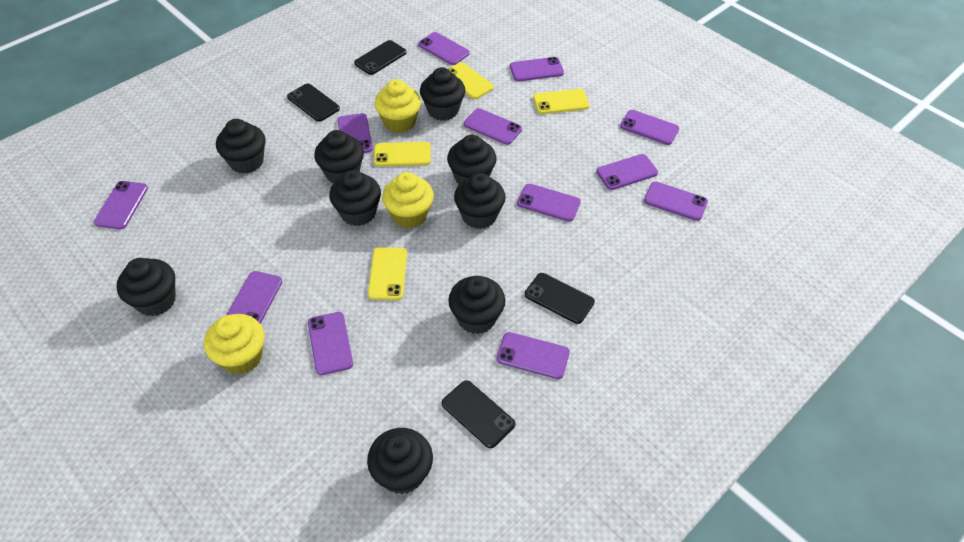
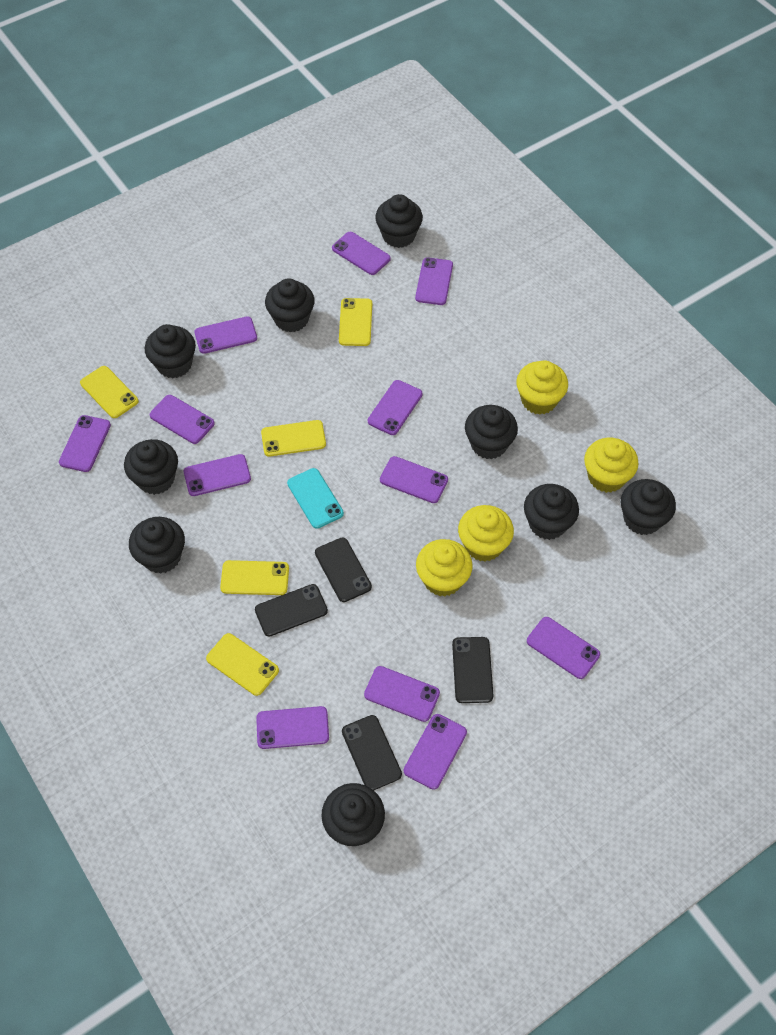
turquoise phone: 0 -> 1
yellow cupcake: 3 -> 4
yellow phone: 4 -> 5

